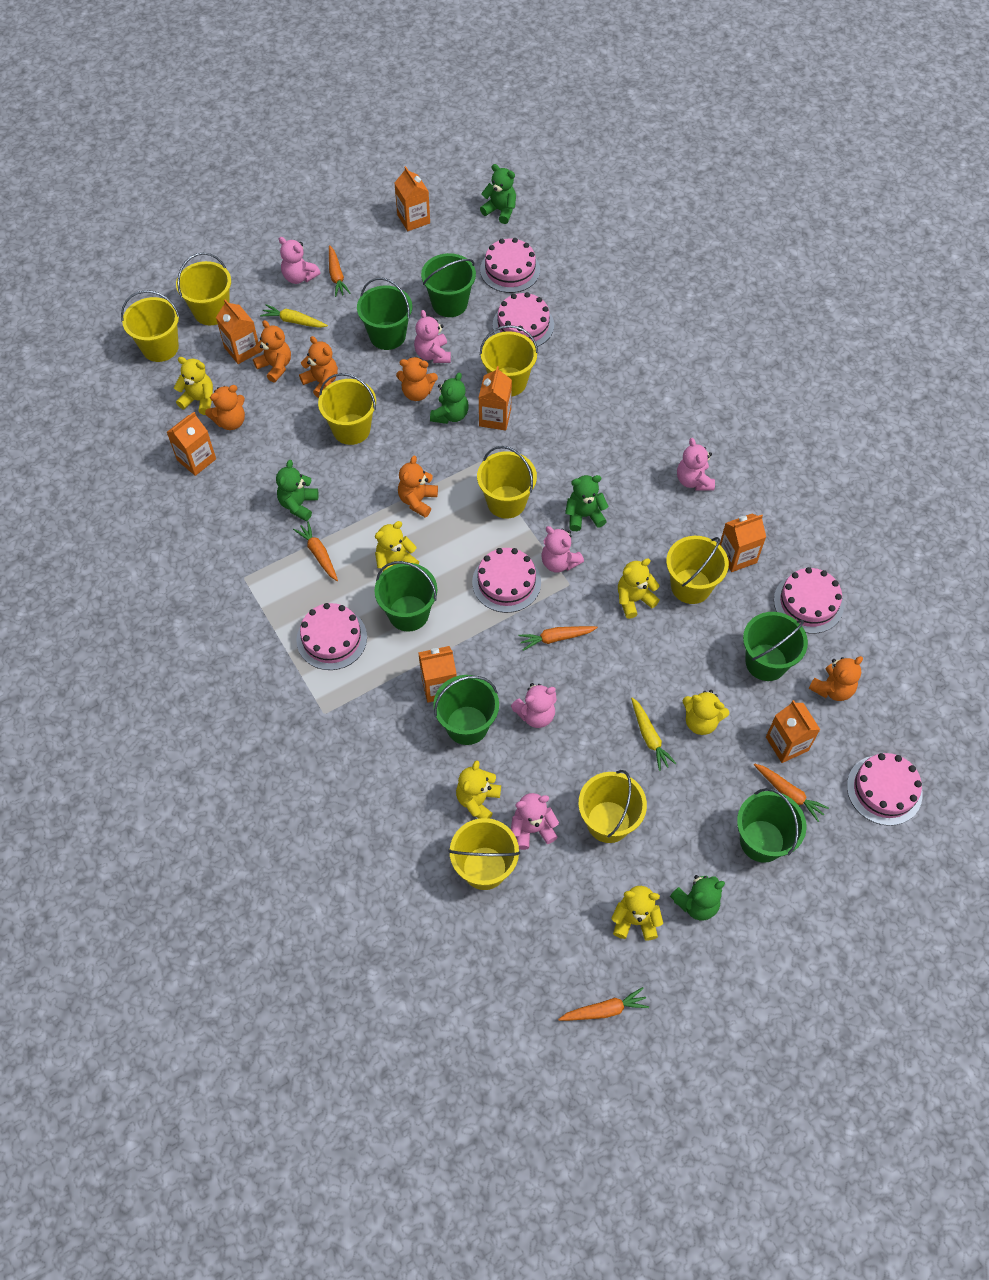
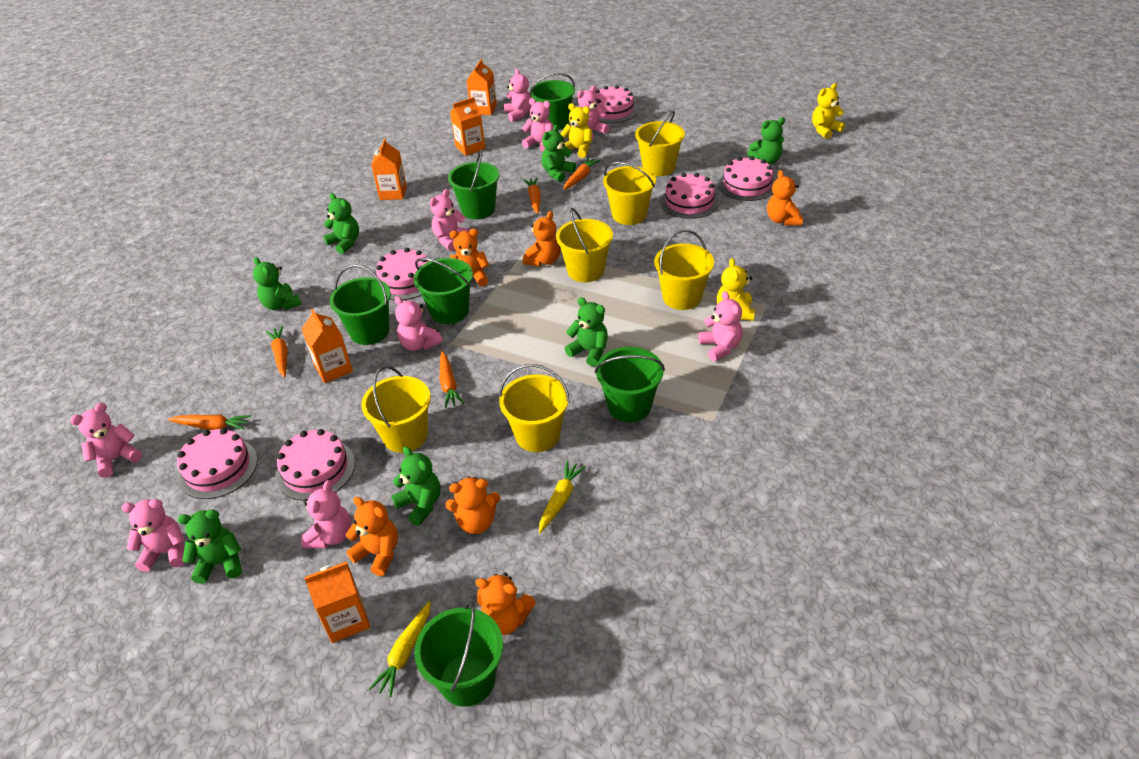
green teddy bear: 5 -> 7
orange carton: 7 -> 5
pink teddy bear: 6 -> 9
yellow bucket: 8 -> 6
yellow teddy bear: 6 -> 3

